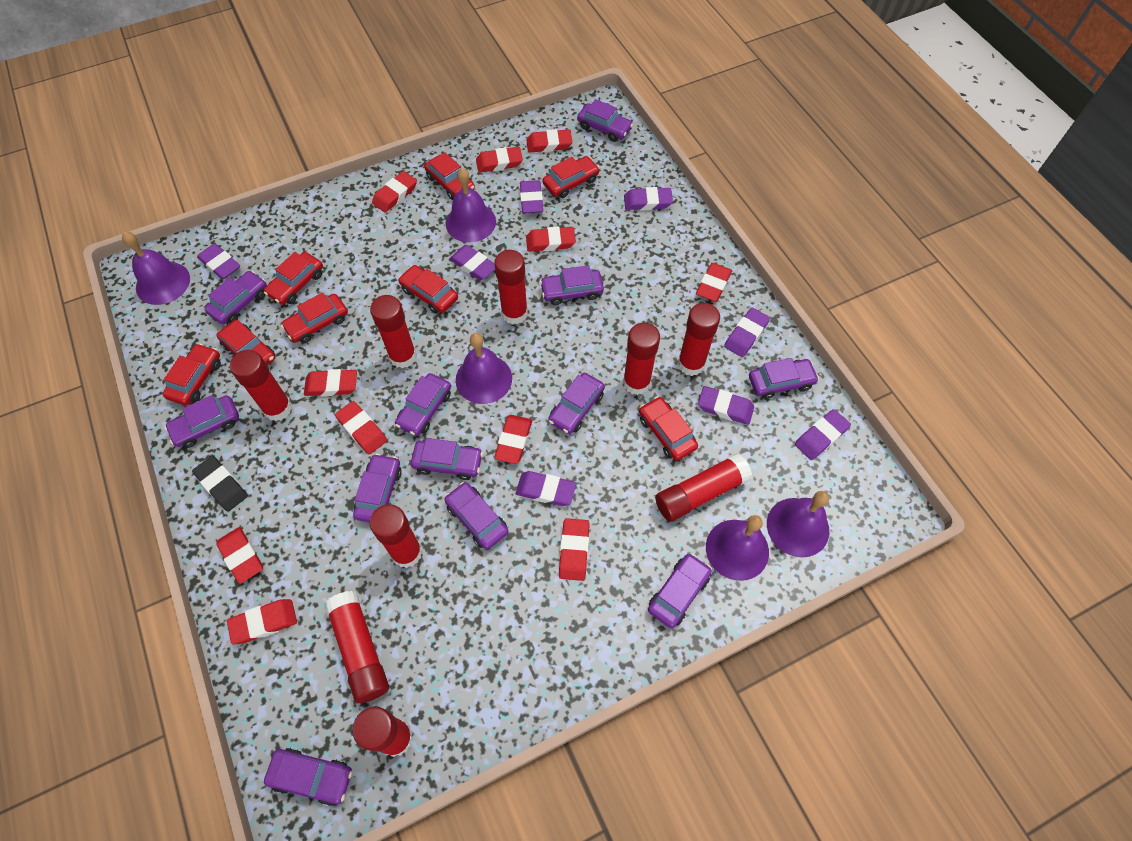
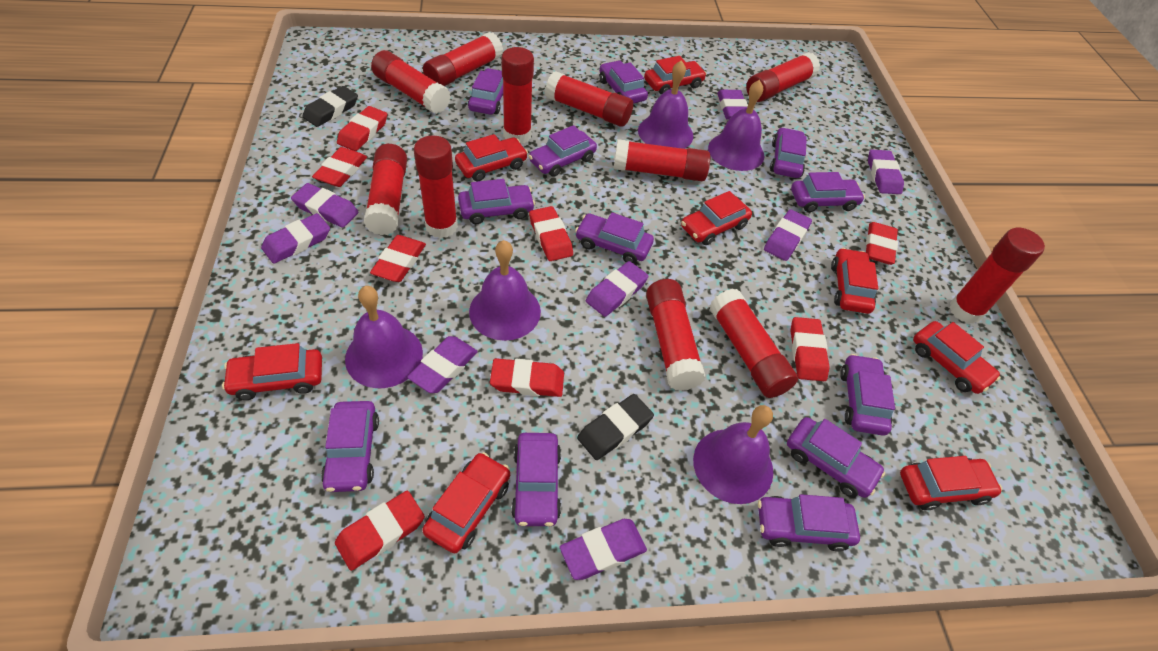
black eraser: 1 -> 2
red eraser: 11 -> 8
red glue stick: 9 -> 11

